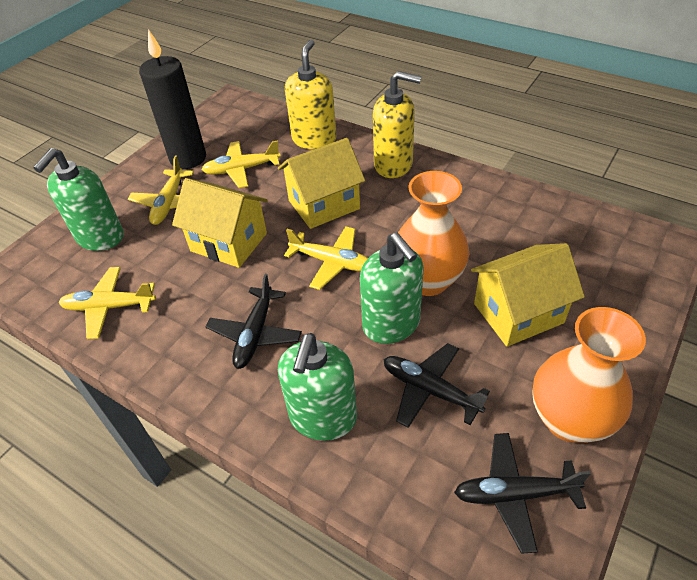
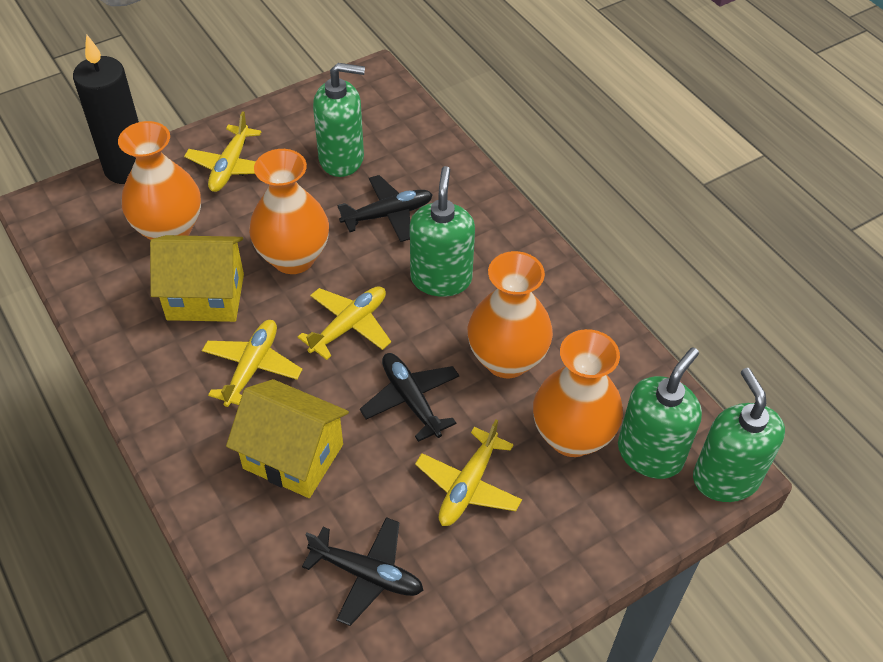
green soap dispenser: 3 -> 4
orange vase: 2 -> 4
yellow house: 3 -> 2
yellow soap dispenser: 2 -> 0

